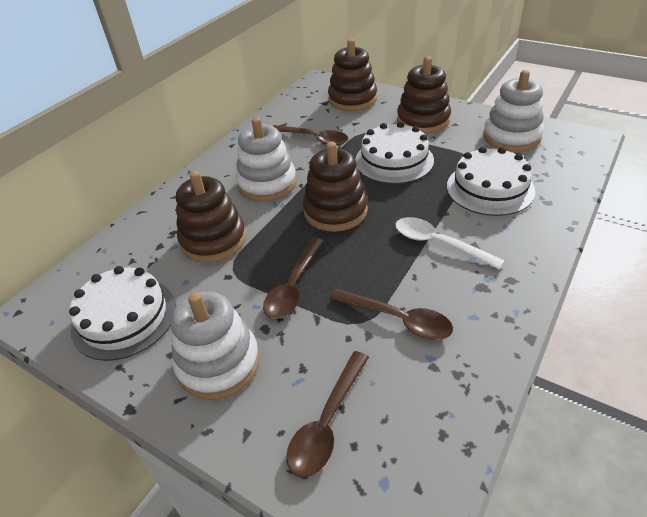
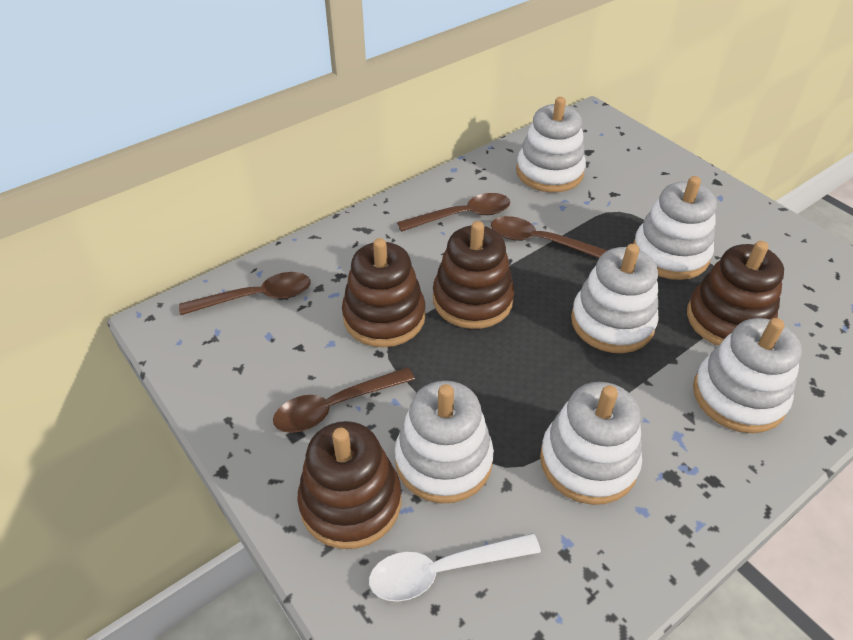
white cake: 3 -> 0
white stacking toy: 3 -> 6

